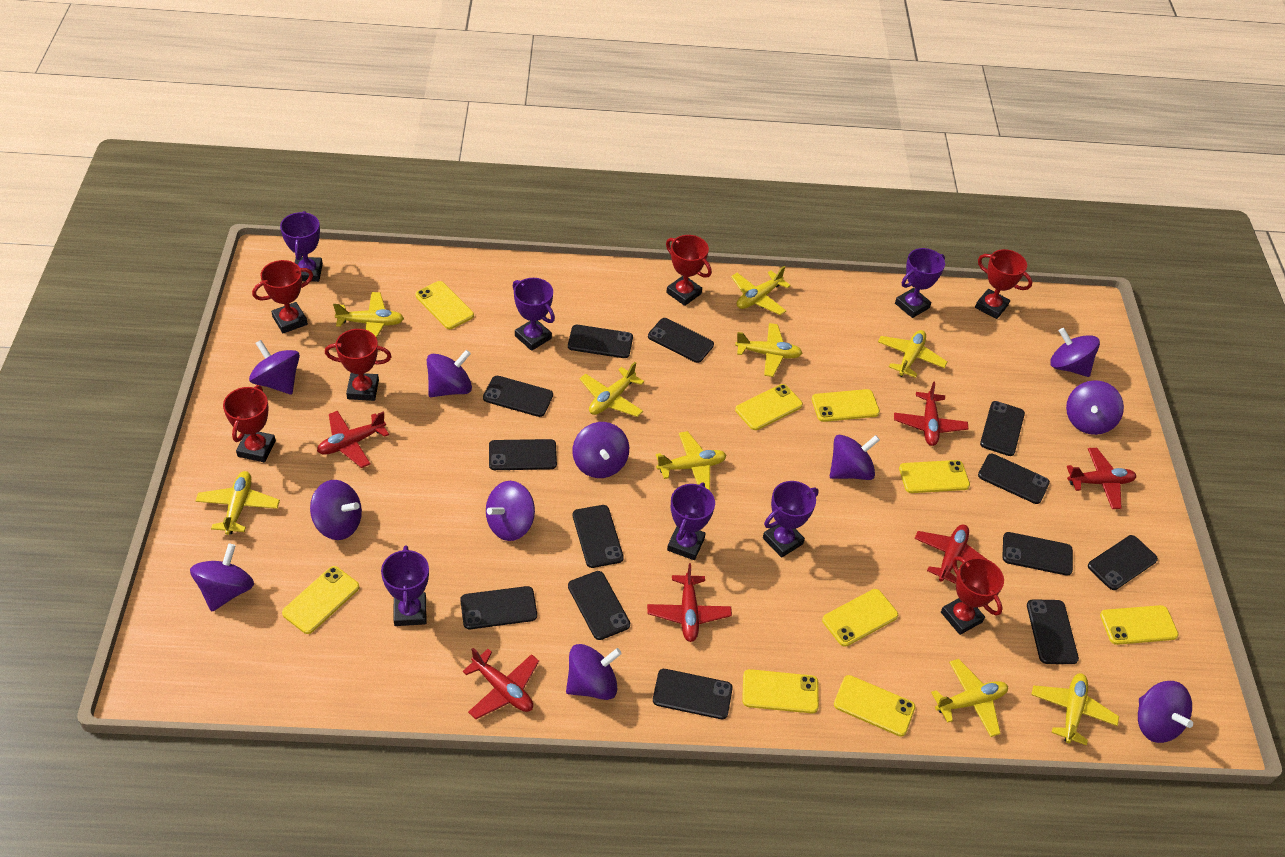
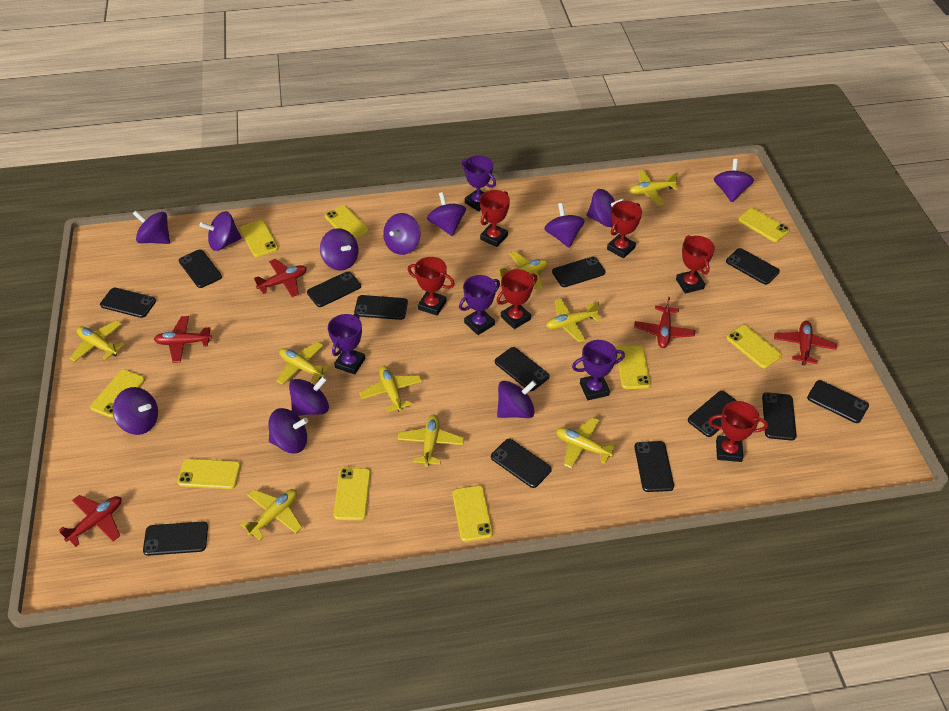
purple spinning top: 11 -> 12
purple trophy: 6 -> 4
red plane: 6 -> 5

